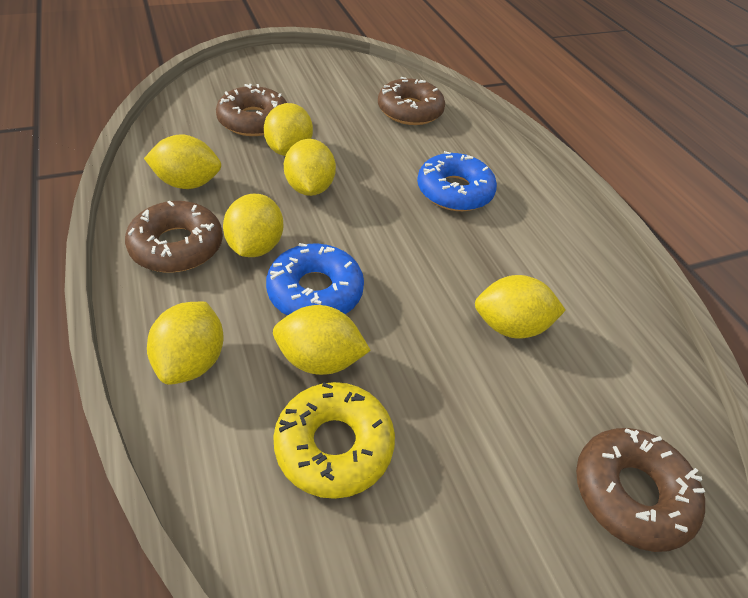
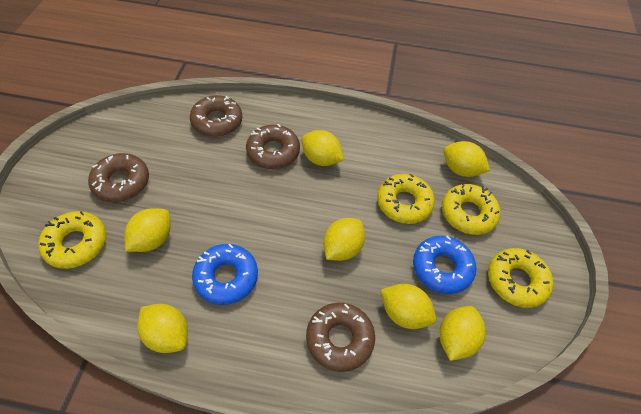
yellow donut: 1 -> 4

